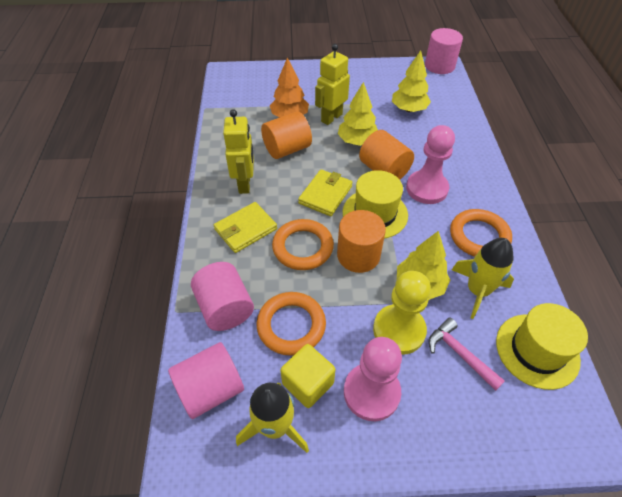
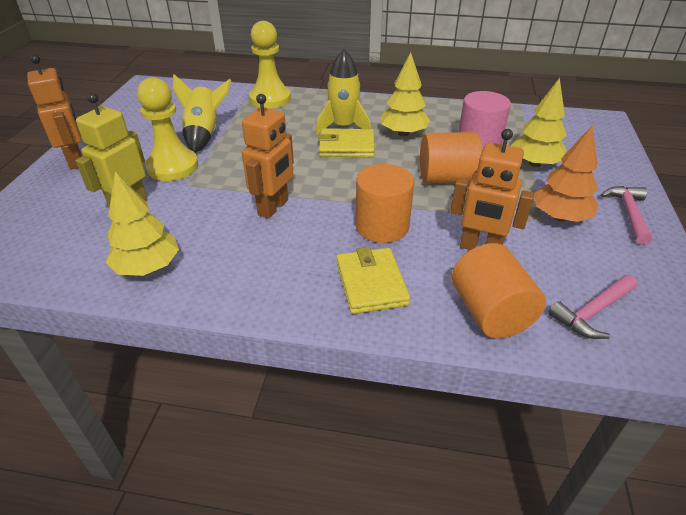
orange ring: 3 -> 0
orange robot: 0 -> 3
pink cylinder: 3 -> 1
pink hammer: 1 -> 2
pink pawn: 2 -> 0
yellow cube: 1 -> 0
yellow hat: 2 -> 0
yellow pawn: 1 -> 2
yellow robot: 2 -> 1

